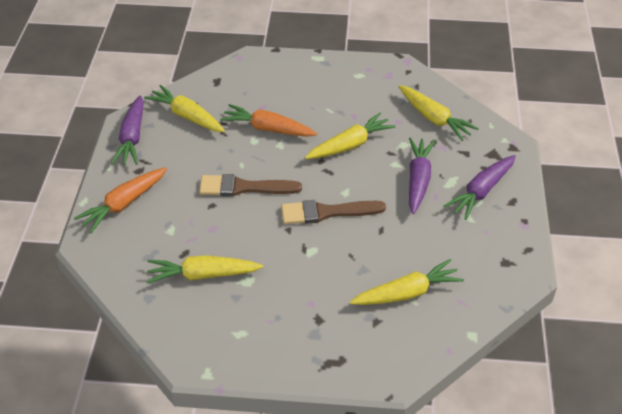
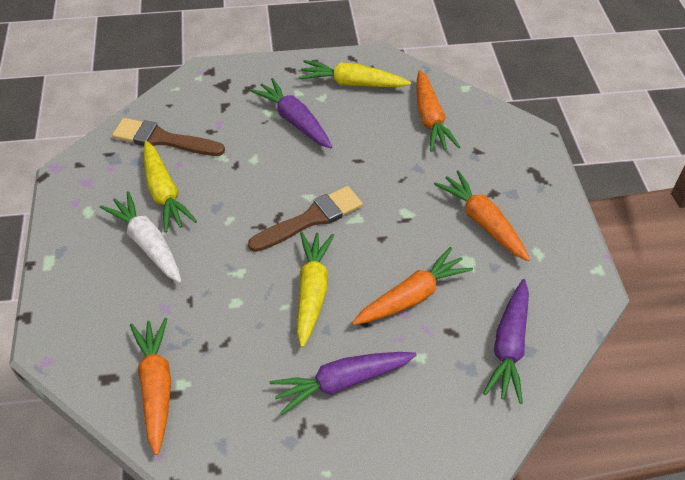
orange carrot: 2 -> 4
white carrot: 0 -> 1
yellow carrot: 5 -> 3

